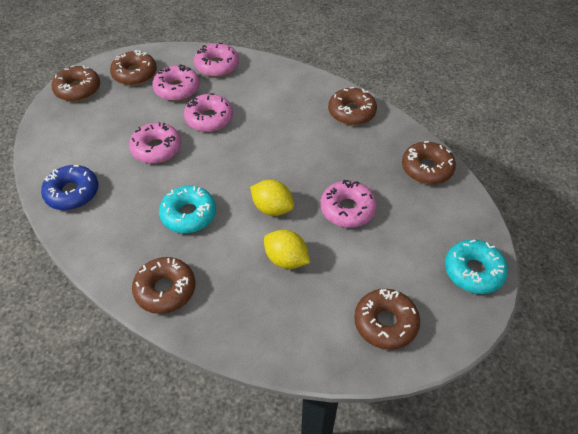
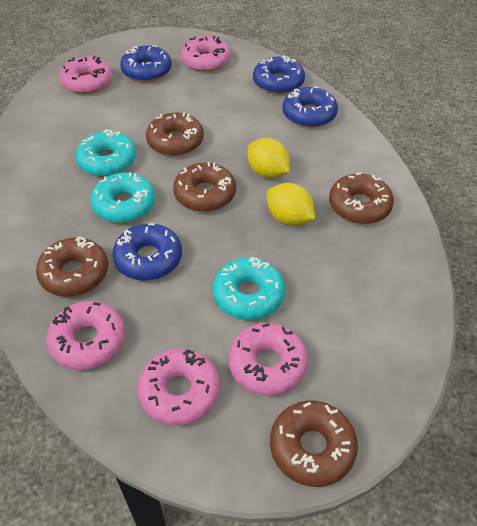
blue donut: 1 -> 4
brown donut: 6 -> 5
turquoise donut: 2 -> 3

